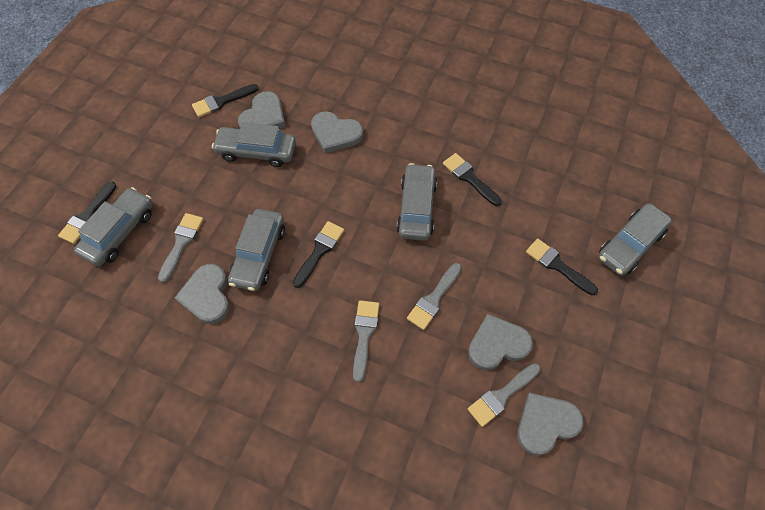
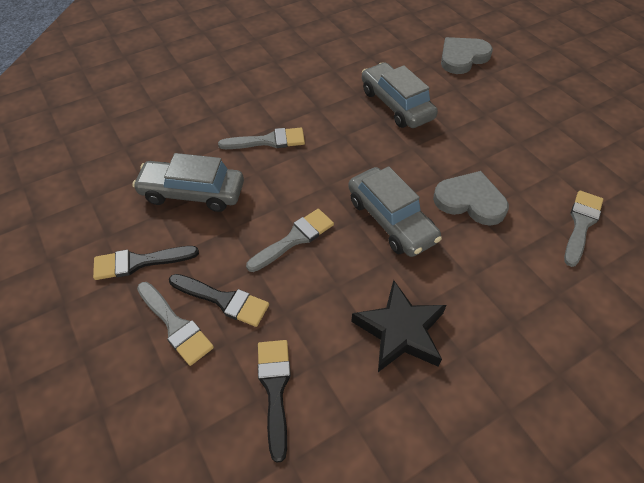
black brush: 5 -> 3
black star: 0 -> 1
grey car: 5 -> 3
grey heart: 5 -> 2

